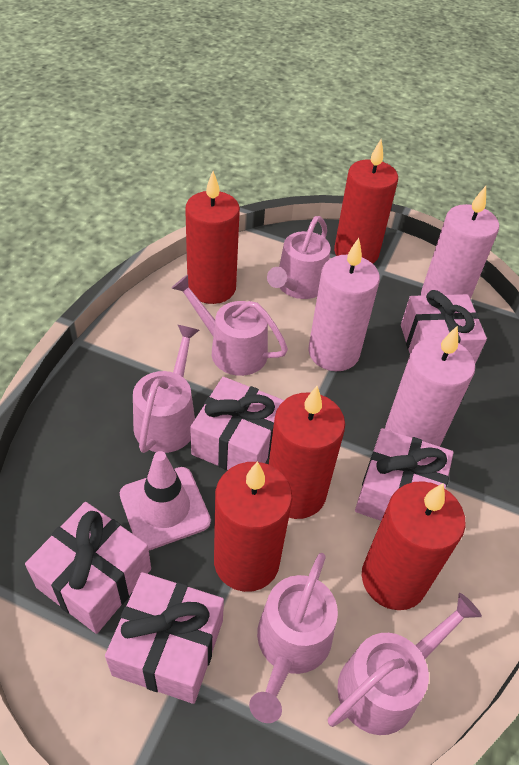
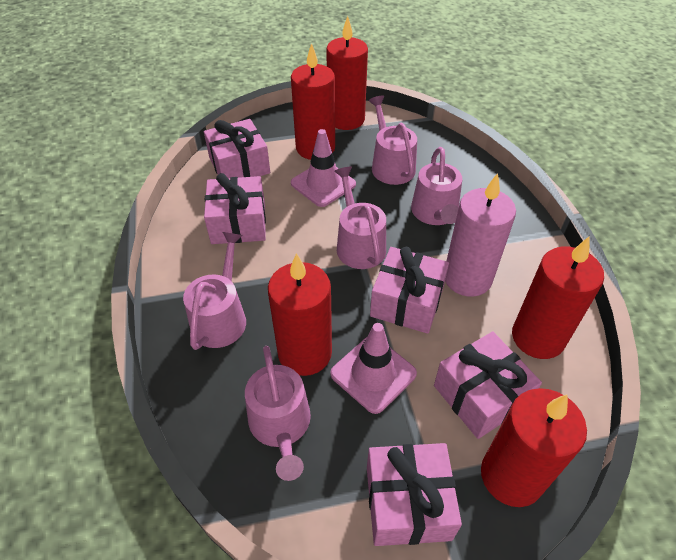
pink candle: 3 -> 1
pink traffic cone: 1 -> 2

